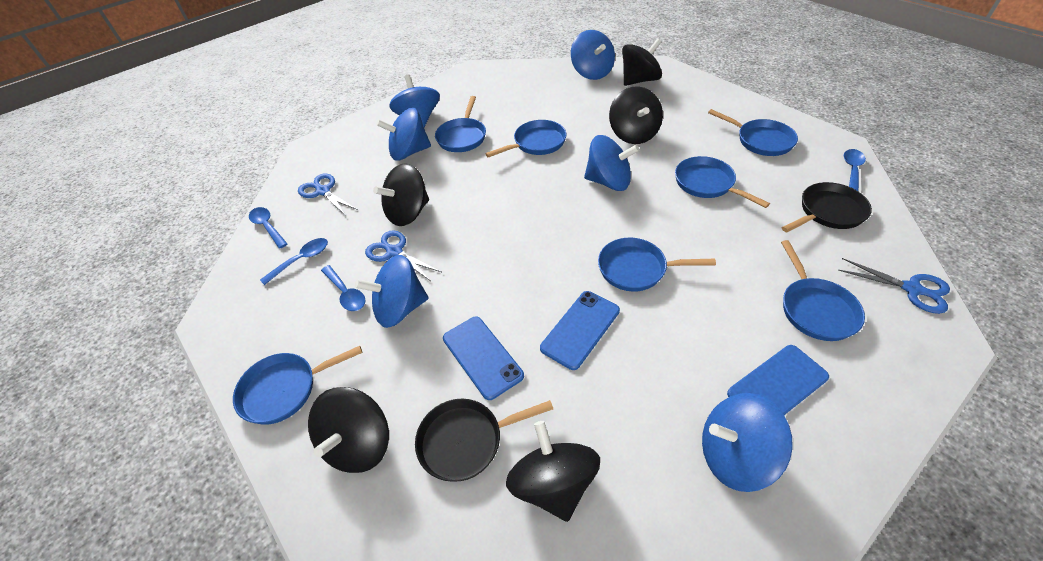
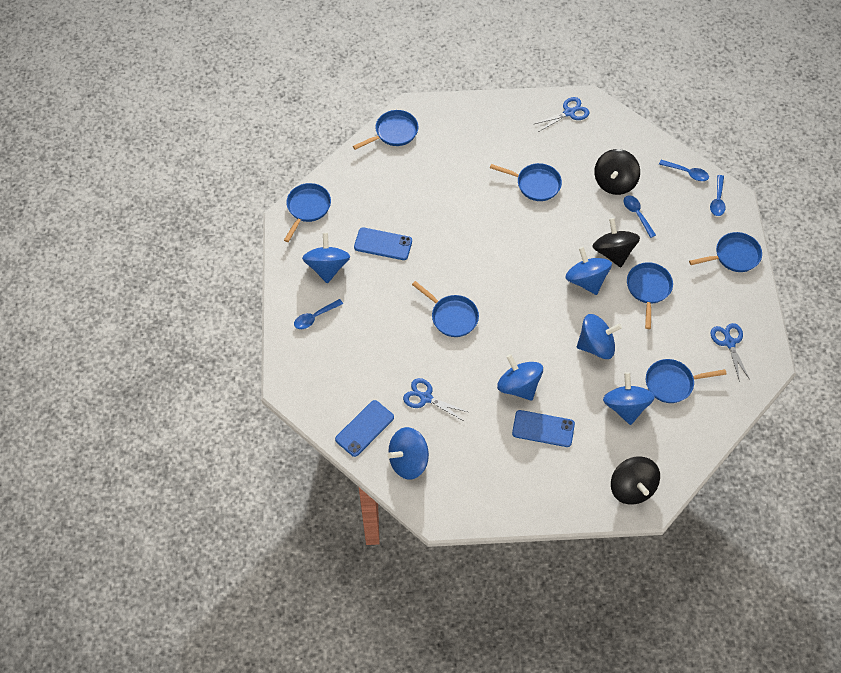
black pan: 2 -> 0
black spinning top: 5 -> 3

